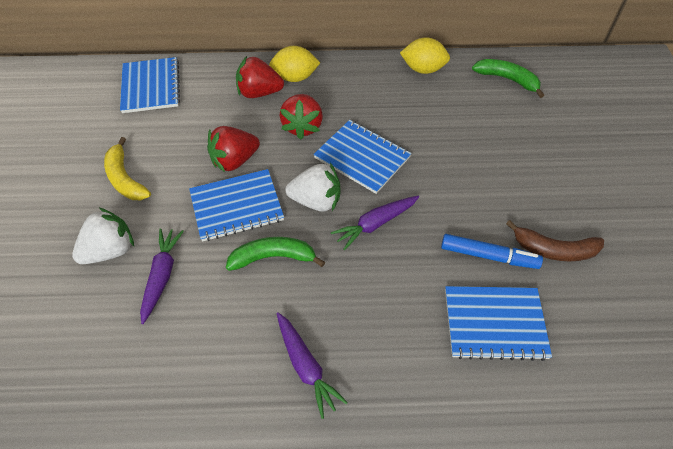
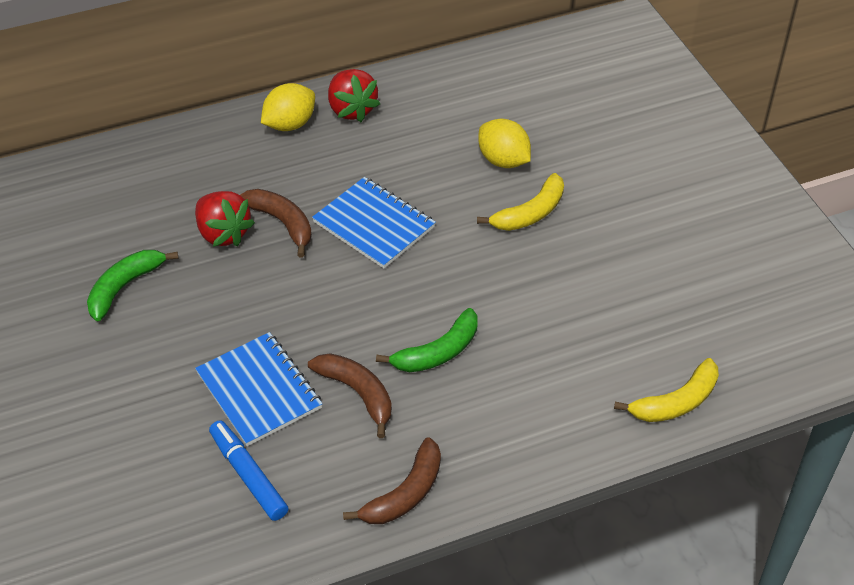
blue notebook: 4 -> 2
brown banana: 1 -> 3
purple carrot: 3 -> 0
red strawberry: 3 -> 2
white strawberry: 2 -> 0
yellow banana: 1 -> 2

